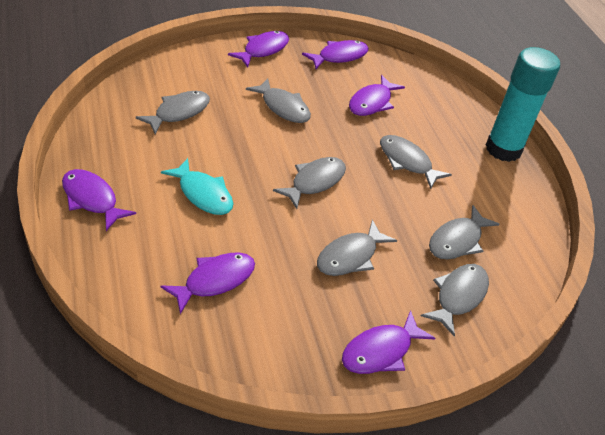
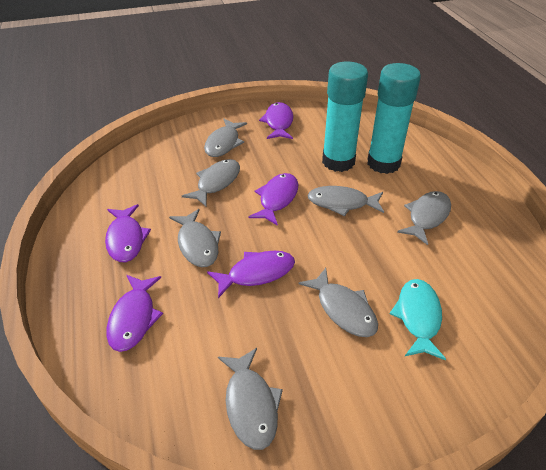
purple fish: 6 -> 5
turquoise glue stick: 1 -> 2

